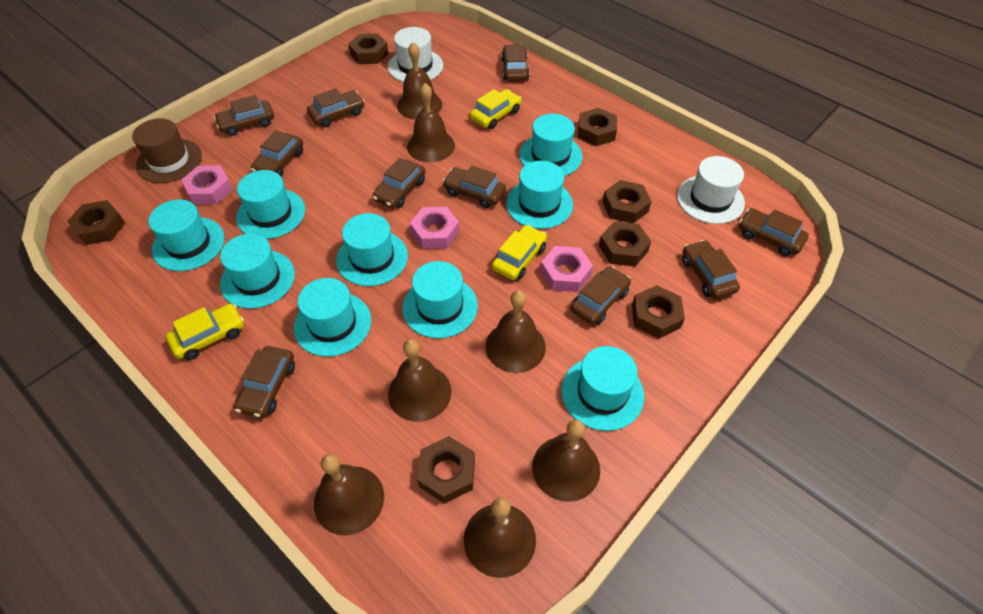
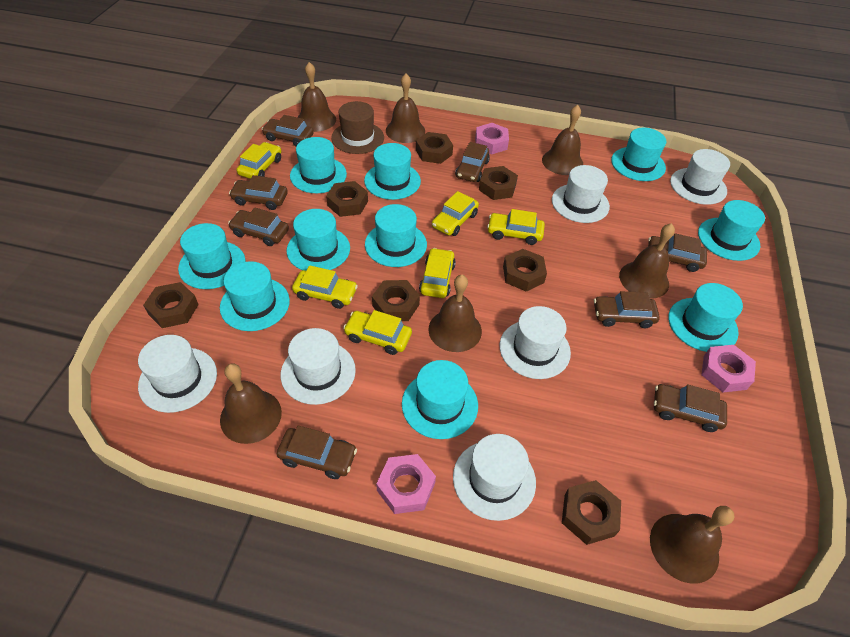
brown car: 10 -> 8
turquoise hat: 9 -> 10
white hat: 2 -> 6
yellow car: 3 -> 6

